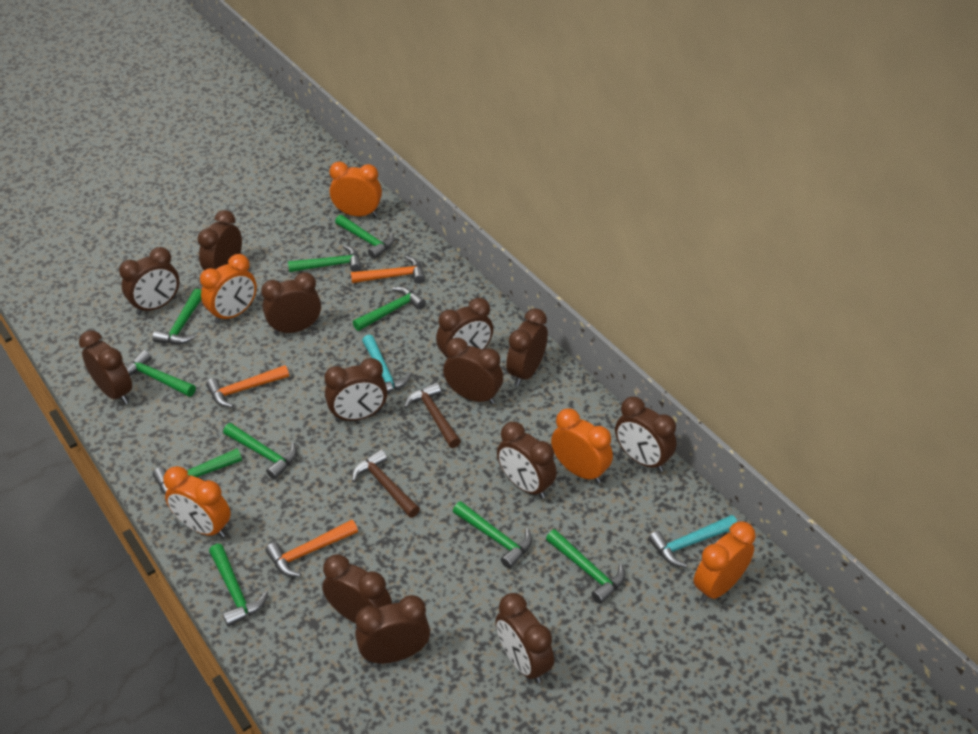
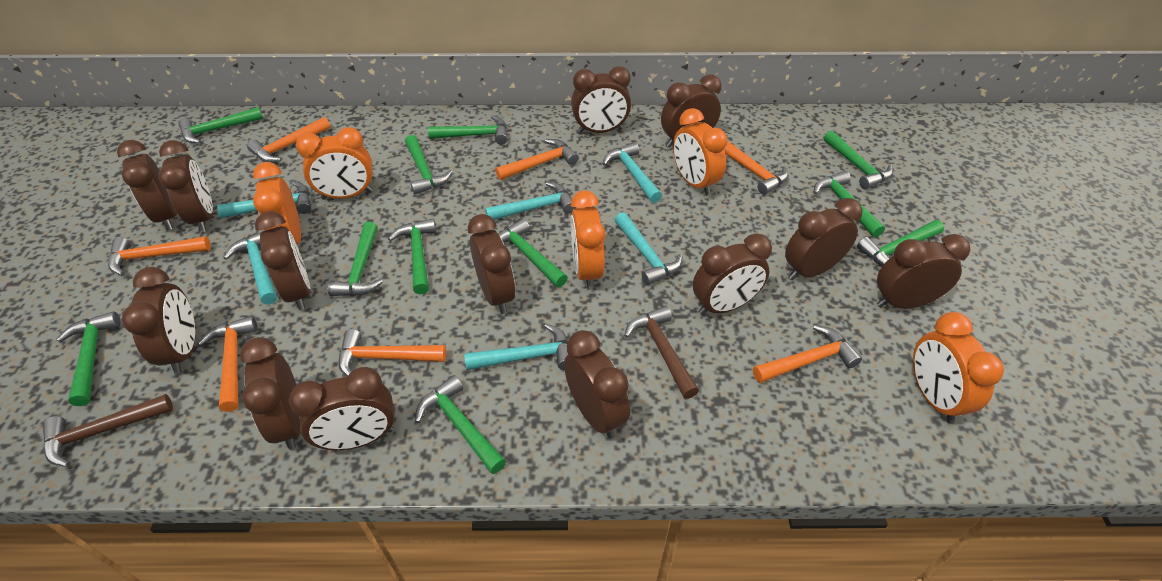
green hammer: 10 -> 11
orange hammer: 3 -> 7
turquoise hammer: 2 -> 6

